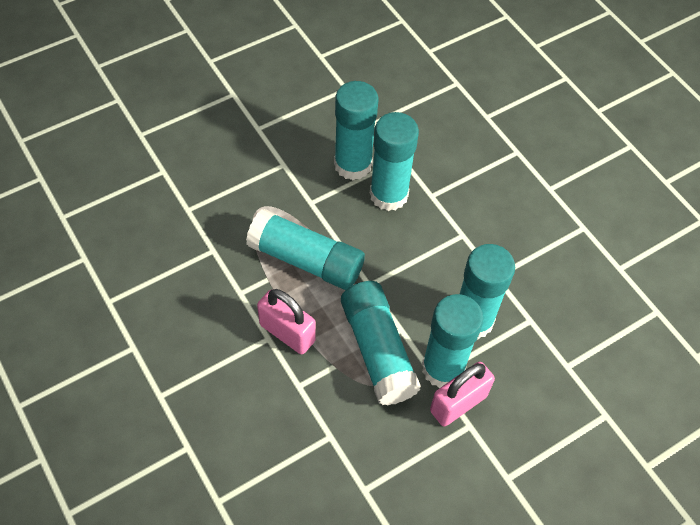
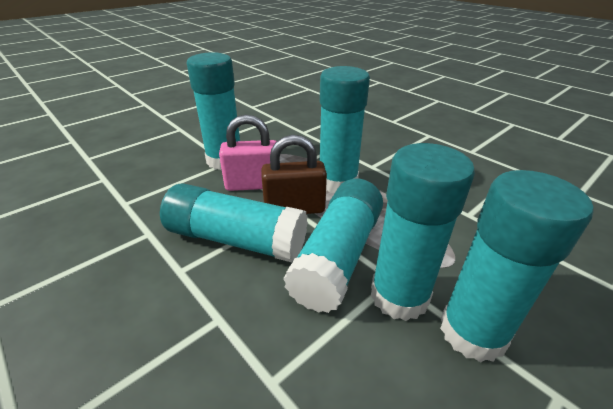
brown padlock: 0 -> 1
pink padlock: 2 -> 1

